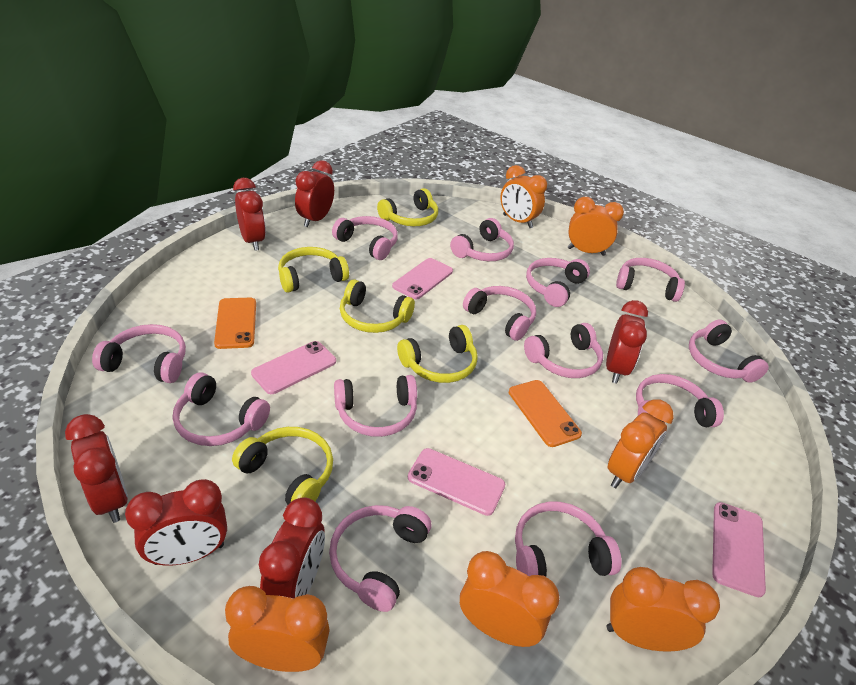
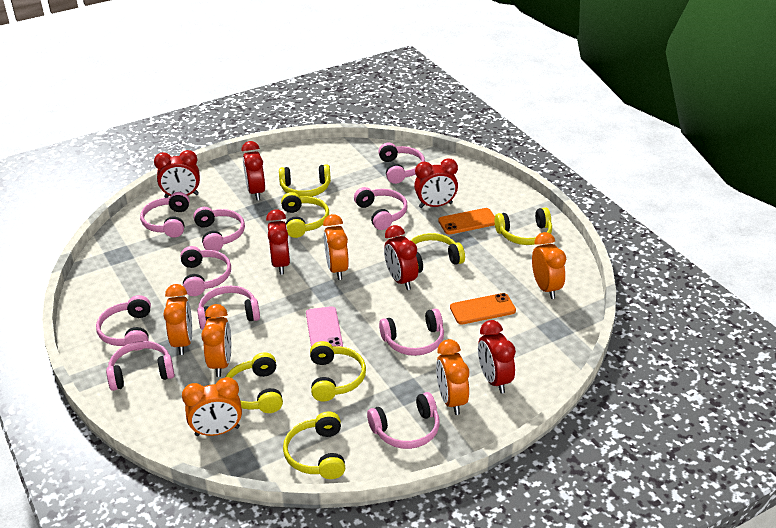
pink headphones: 13 -> 10
pink phone: 4 -> 1
yellow headphones: 5 -> 7

